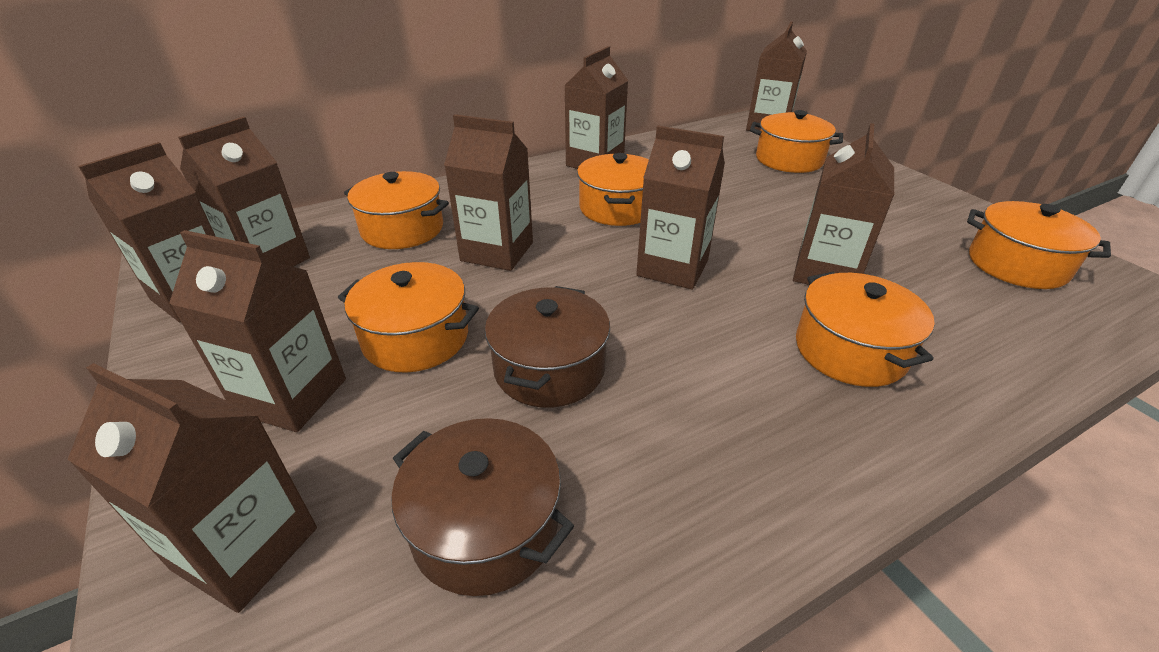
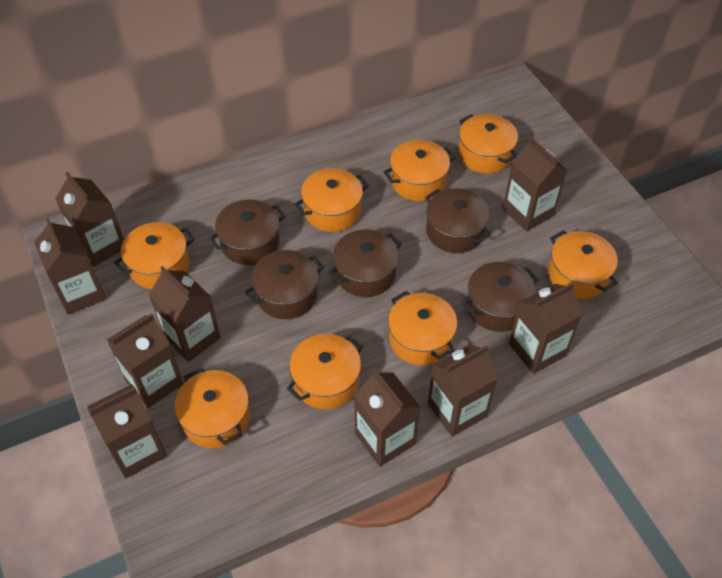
brown pot: 2 -> 5
orange pot: 6 -> 8

